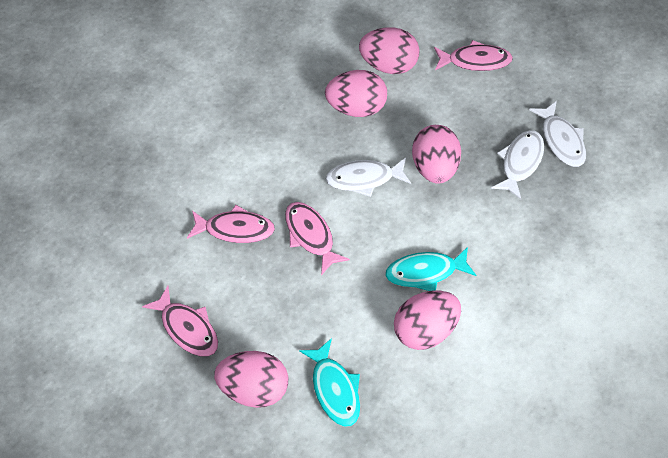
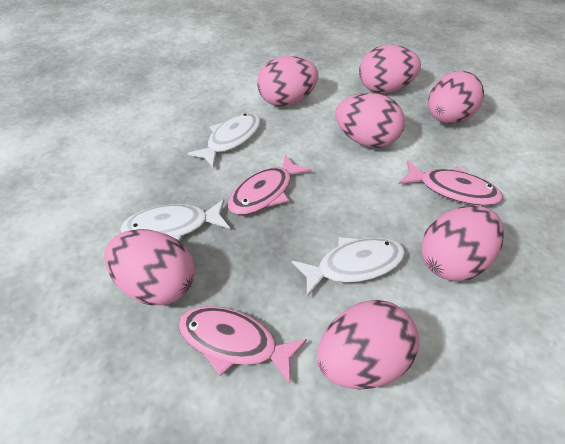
pink egg: 5 -> 7
pink fish: 4 -> 3
turquoise fish: 2 -> 0

